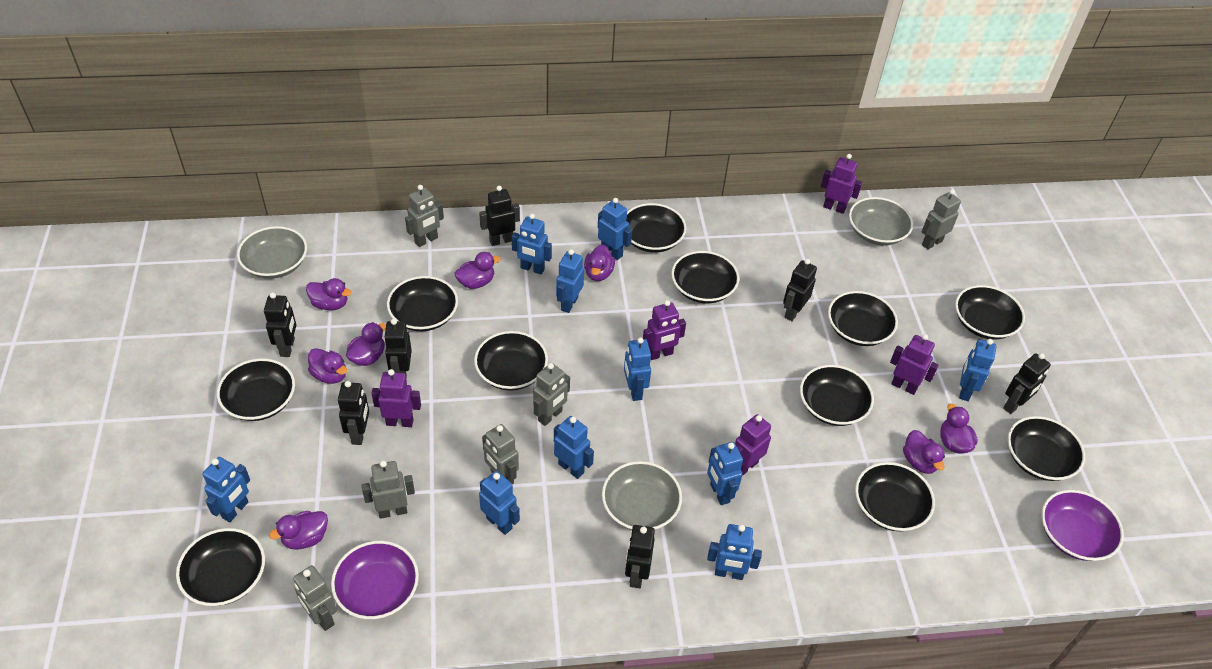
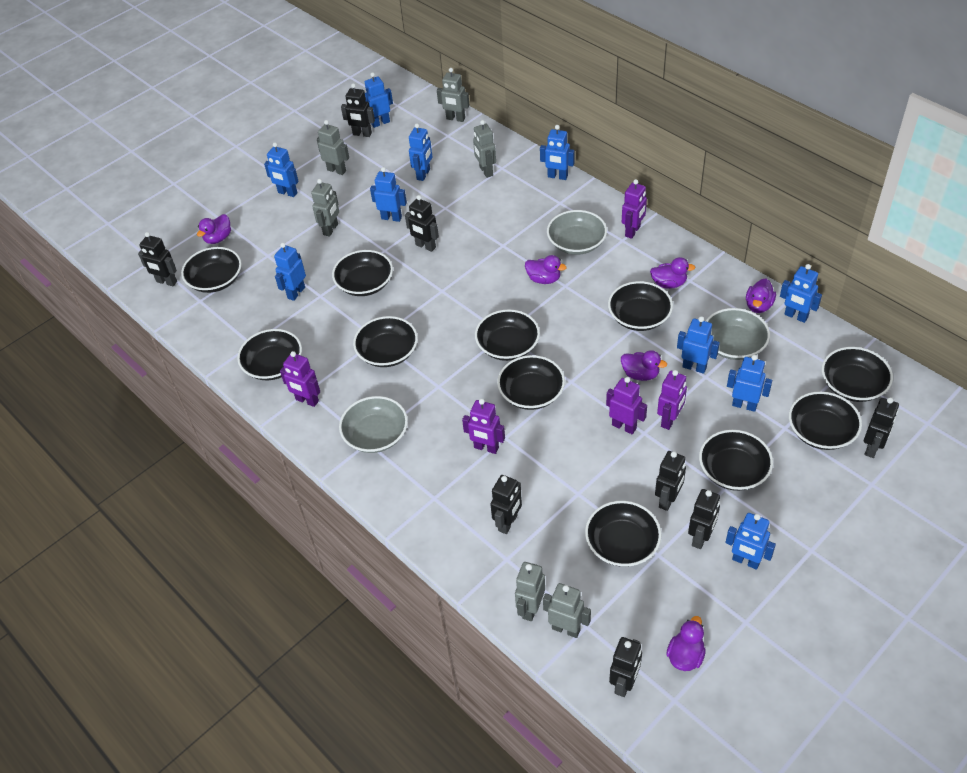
black robot: 7 -> 8
purple bowl: 2 -> 0
purple duck: 8 -> 6

